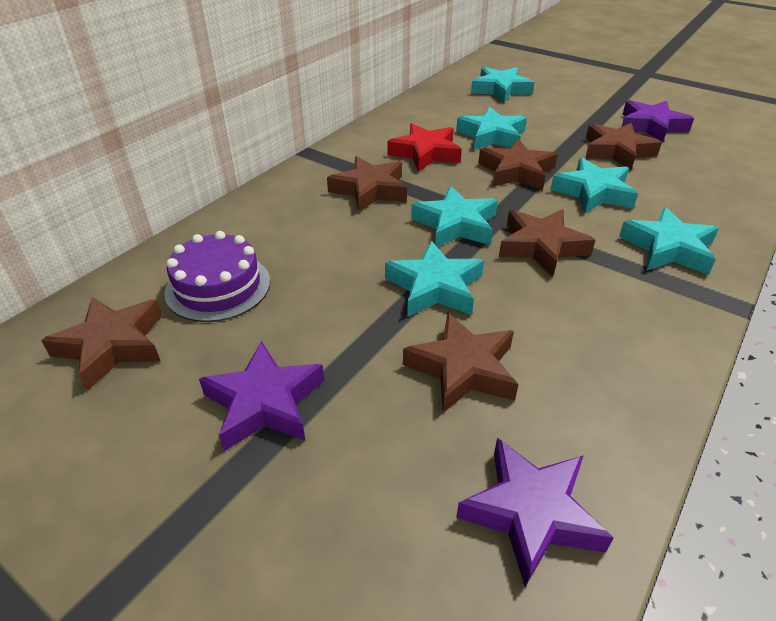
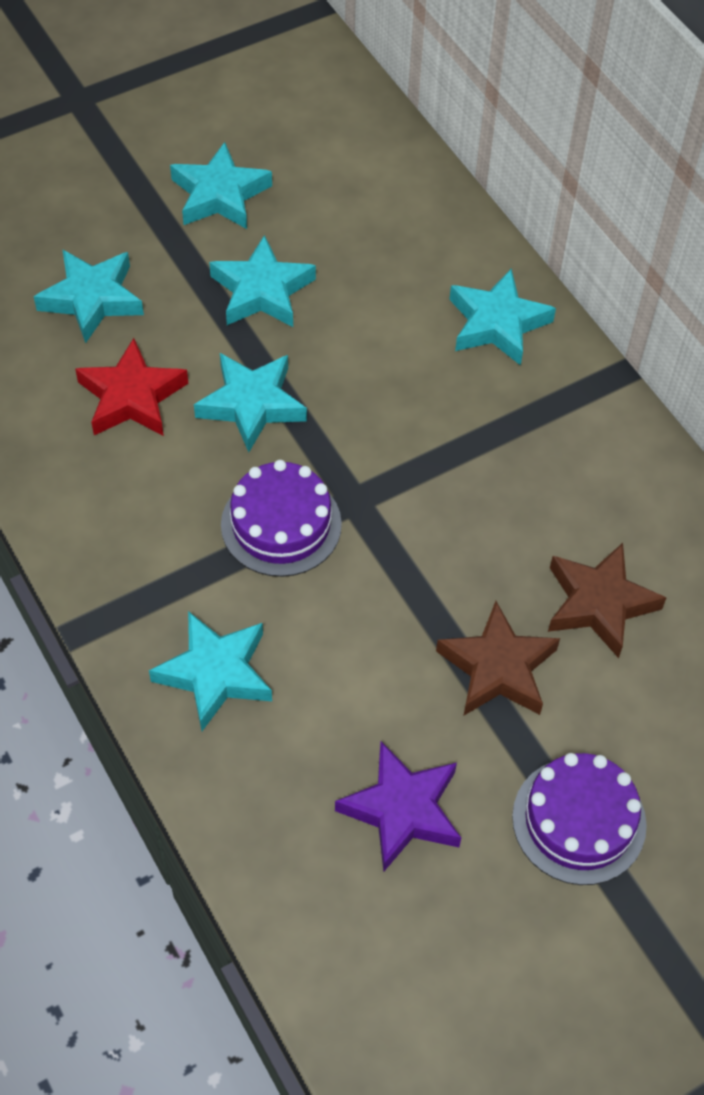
brown star: 6 -> 2
purple cake: 1 -> 2
purple star: 3 -> 1

